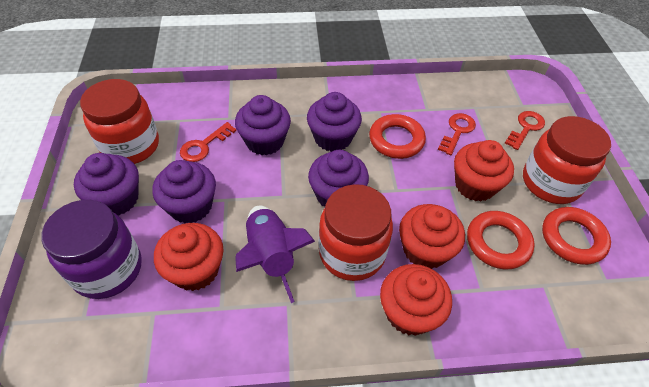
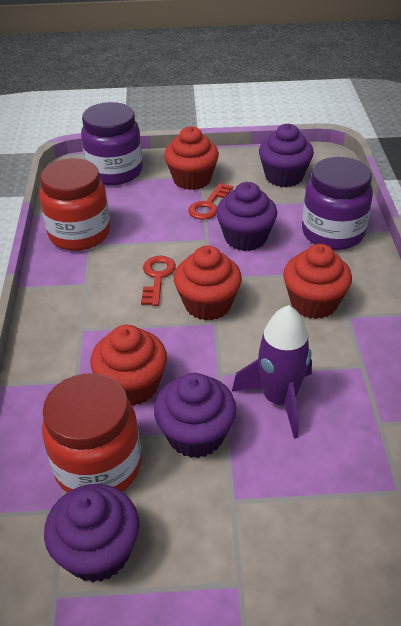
purple cupcake: 5 -> 4
purple jar: 1 -> 2
red jar: 3 -> 2
red key: 3 -> 2
red ring: 3 -> 0

